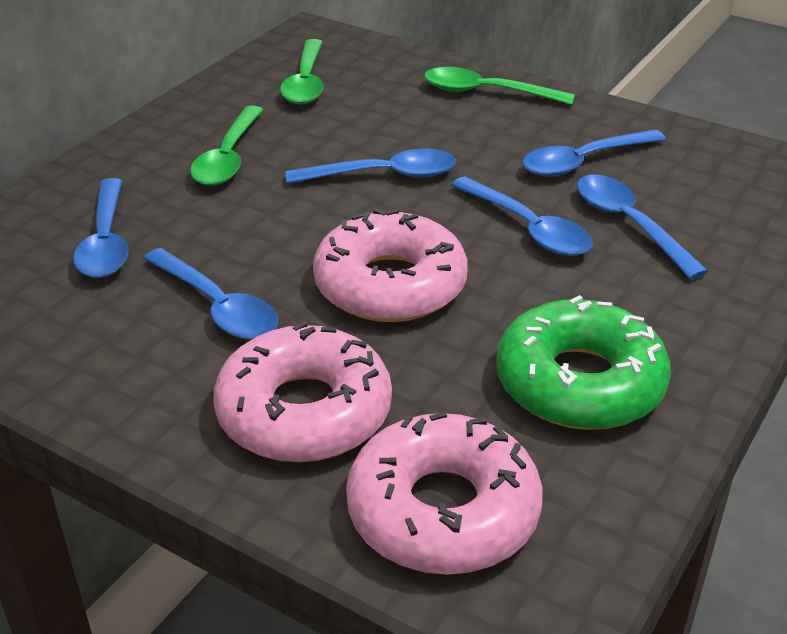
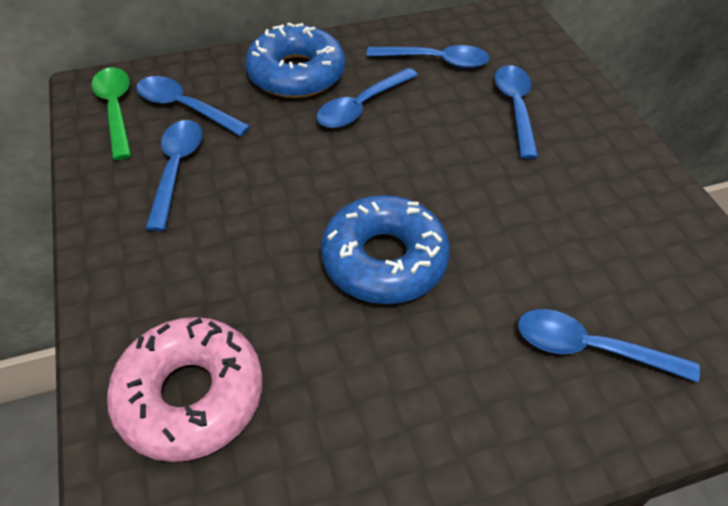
blue donut: 0 -> 2
green donut: 1 -> 0
green spoon: 3 -> 1
pink donut: 3 -> 1

